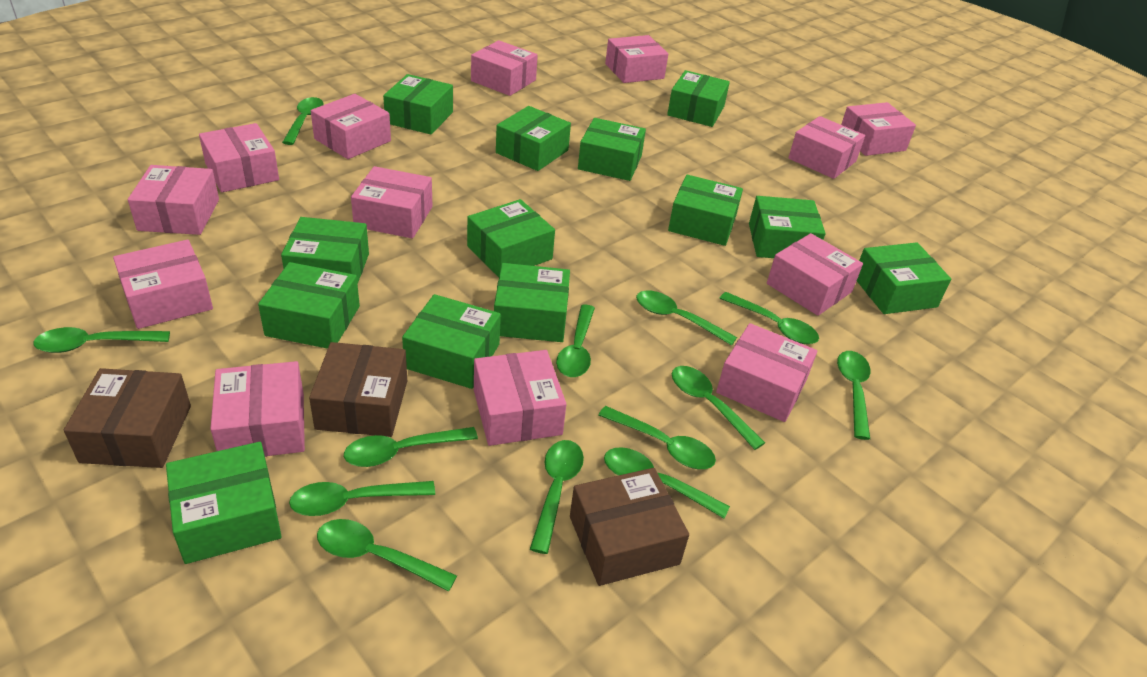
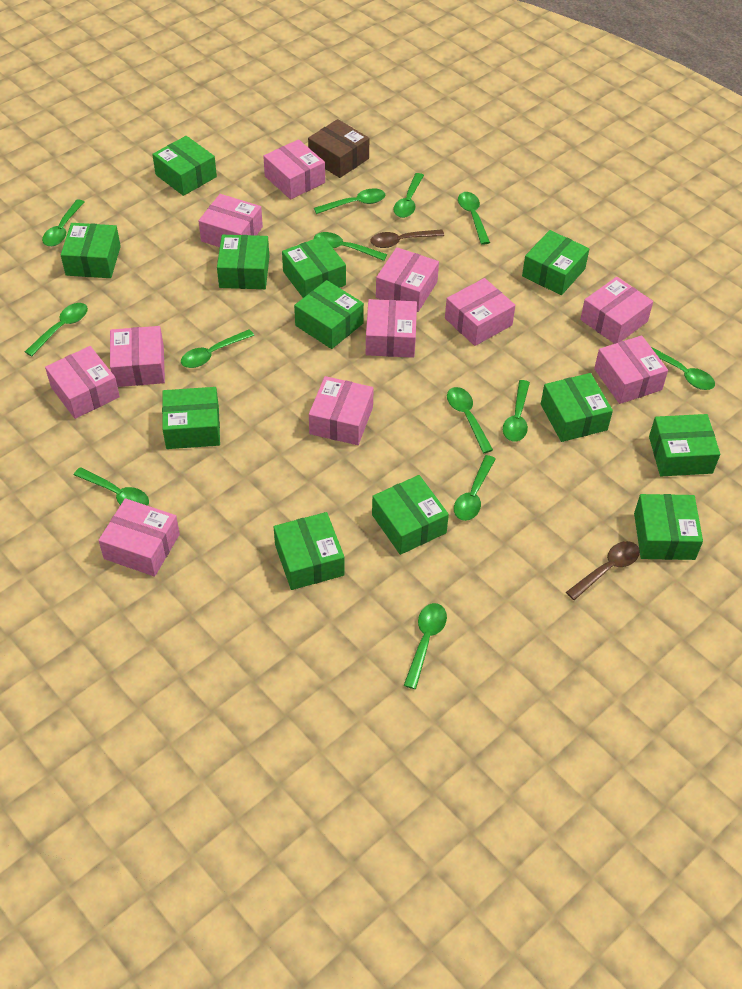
brown box: 3 -> 1
brown spoon: 0 -> 2
green box: 13 -> 12
pink box: 13 -> 11

